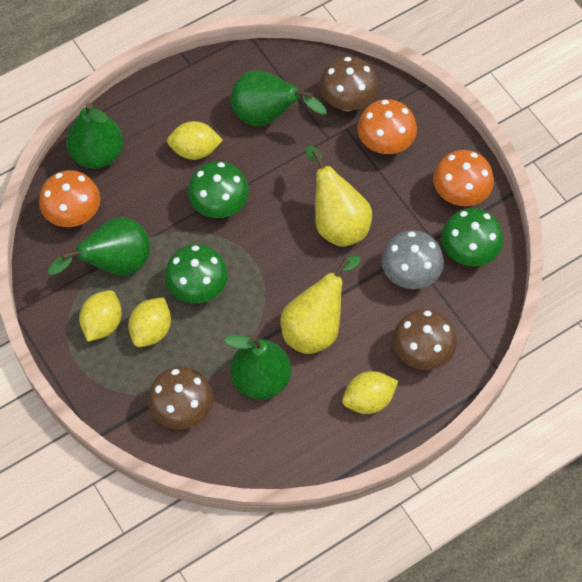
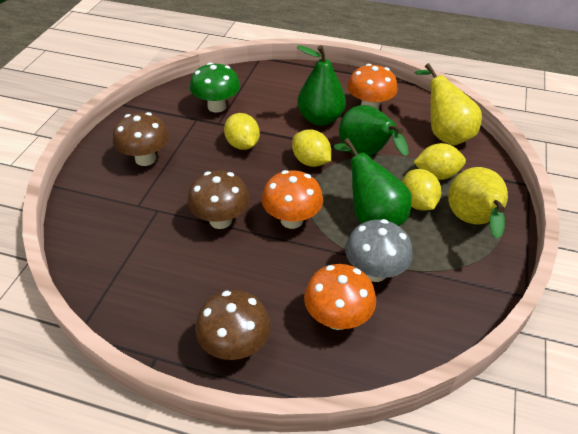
green mushroom: 3 -> 1
green pear: 4 -> 3

